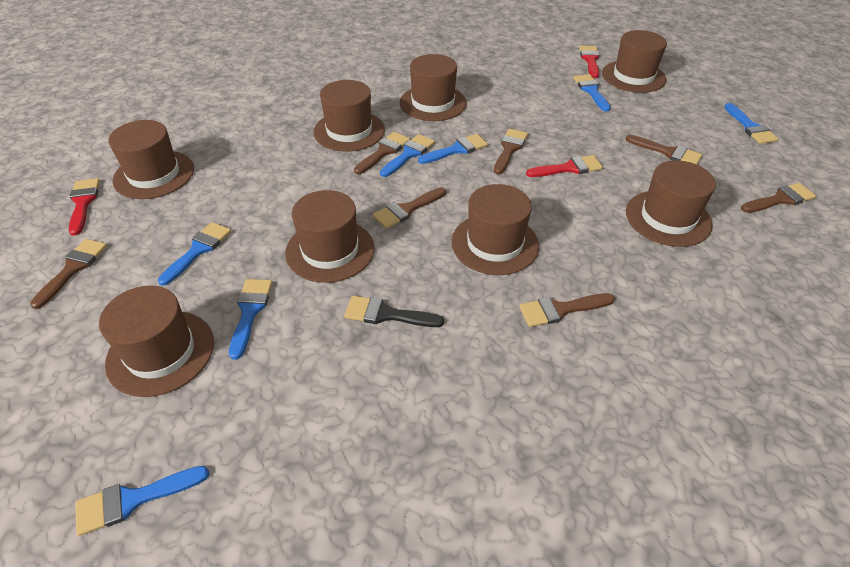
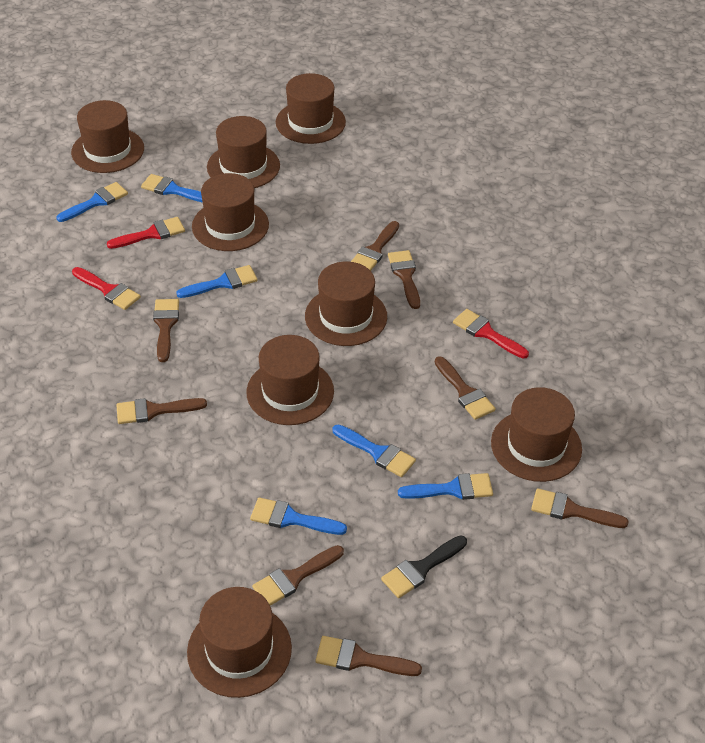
blue brush: 7 -> 6
brown brush: 7 -> 8

